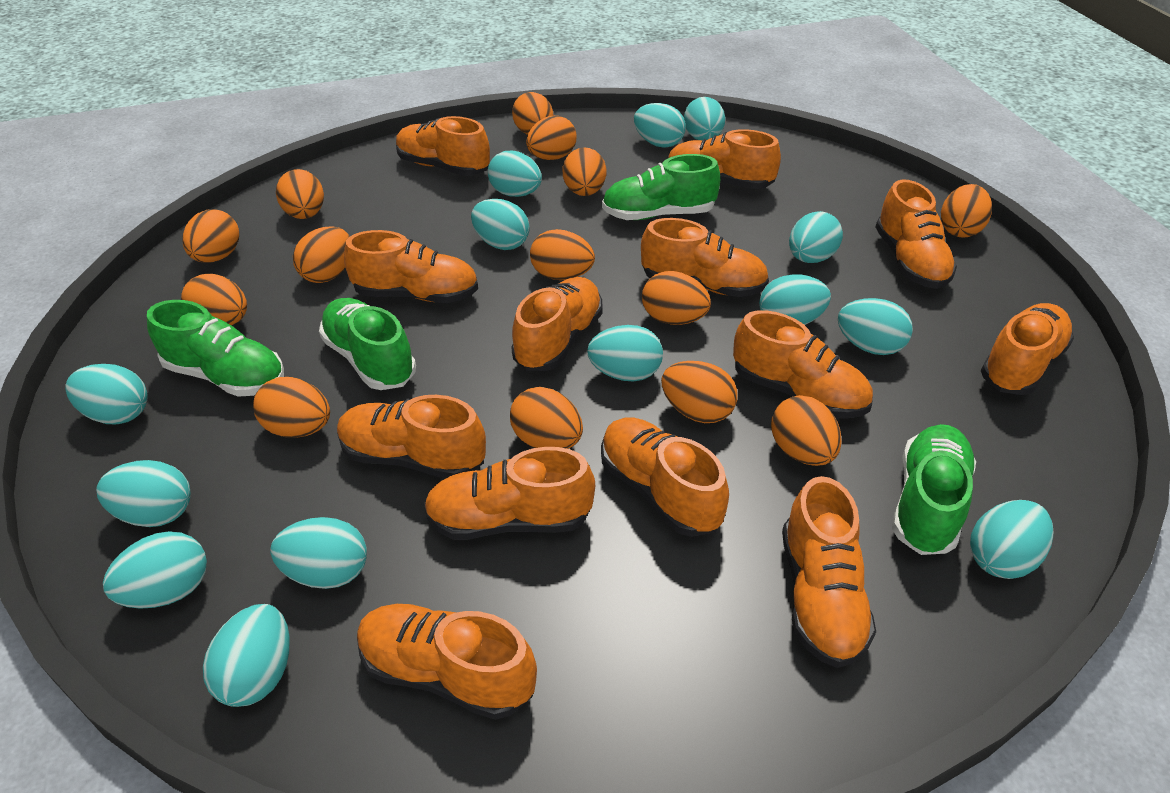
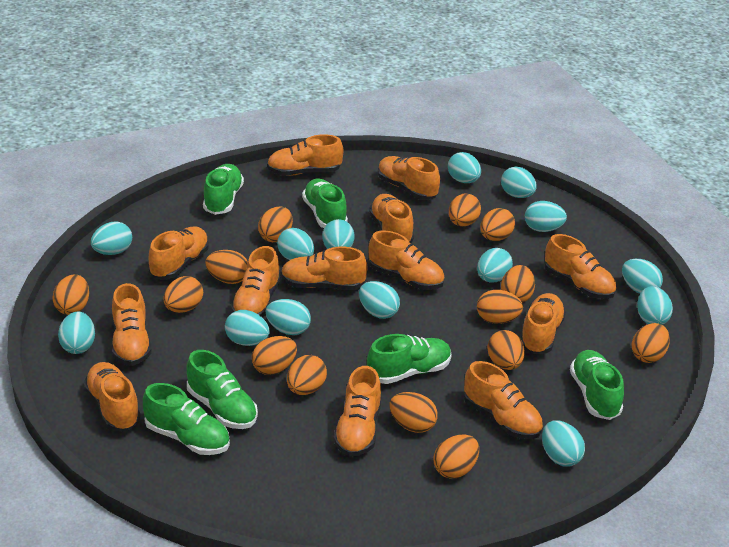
green shoe: 4 -> 6

